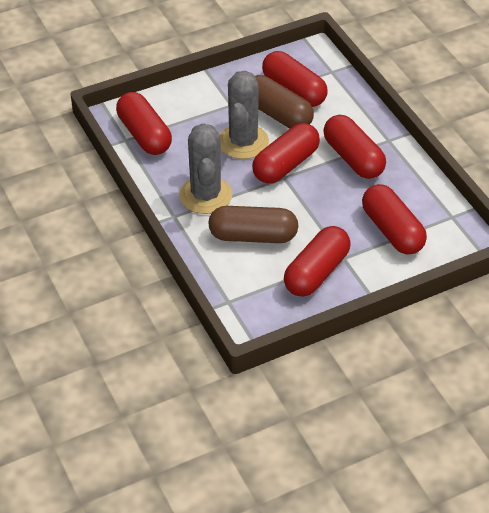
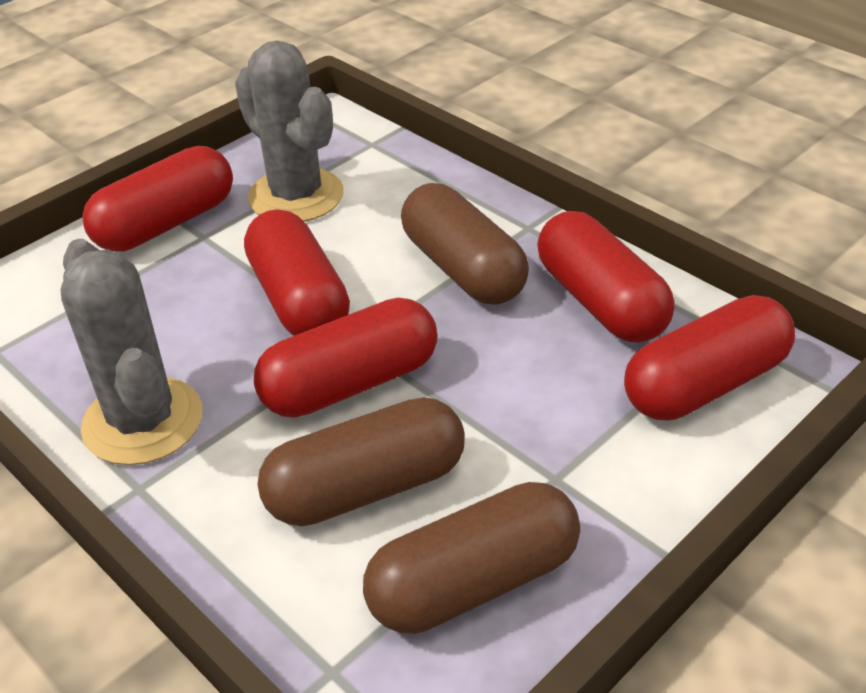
brown capsule: 2 -> 3
red capsule: 6 -> 5

